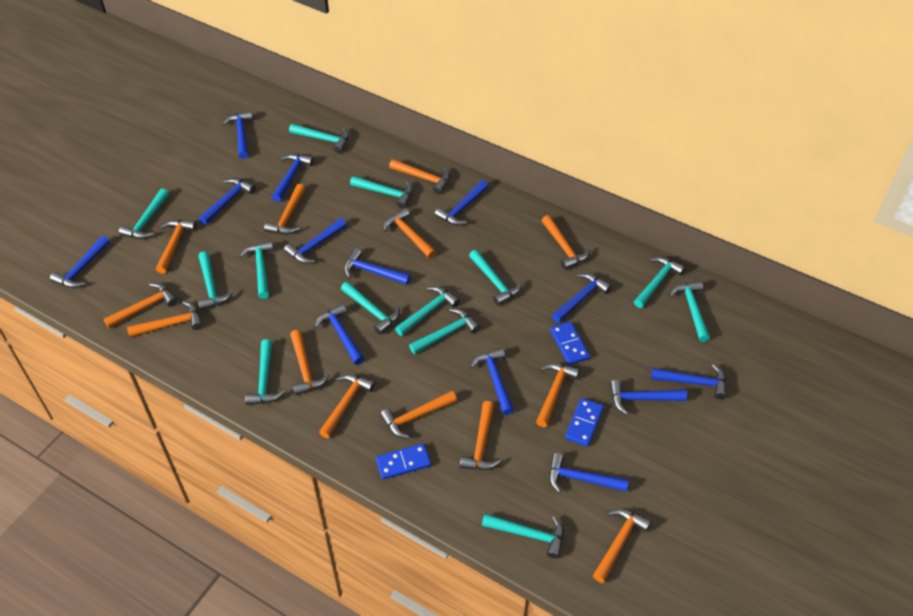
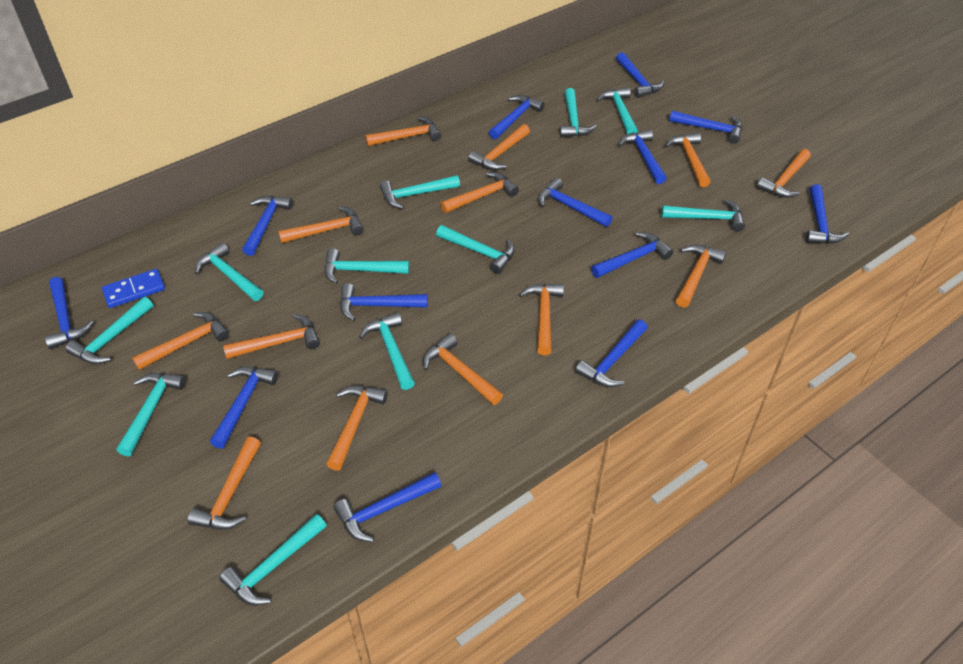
blue domino: 3 -> 1
turquoise hammer: 13 -> 11

